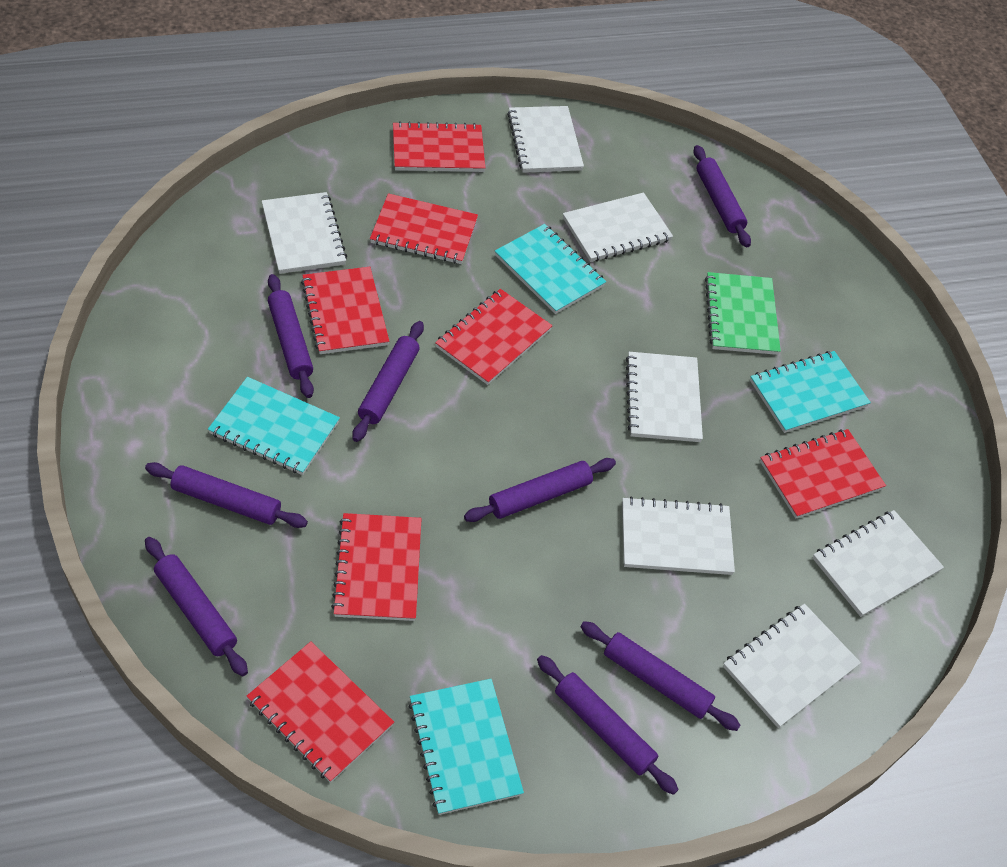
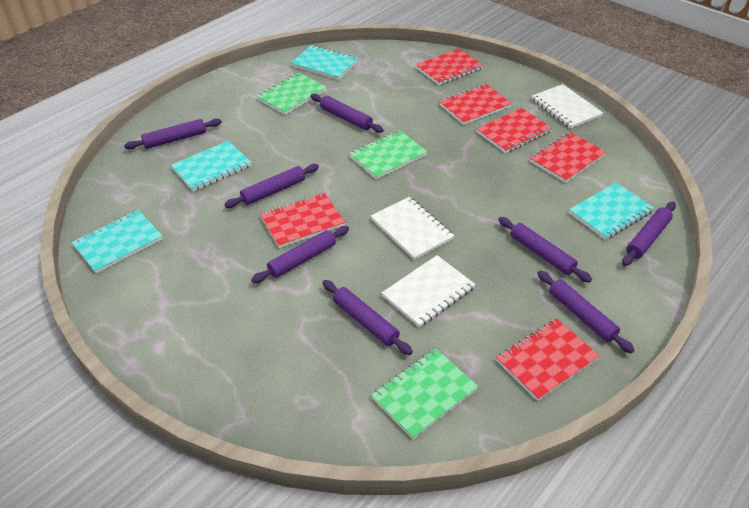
green notebook: 1 -> 3
red notebook: 7 -> 6
white notebook: 7 -> 3

